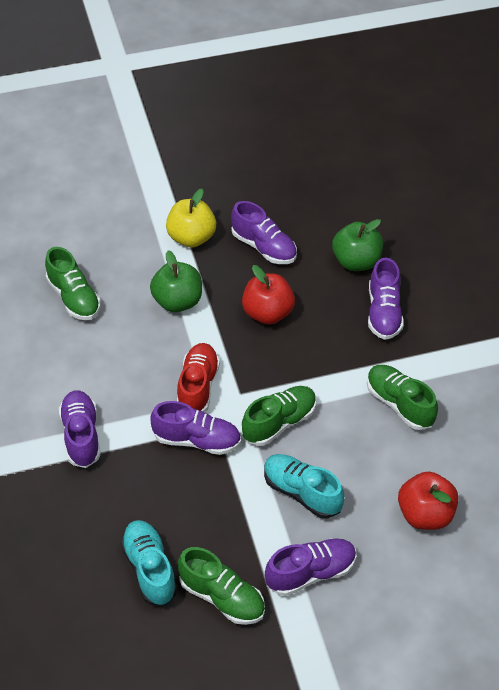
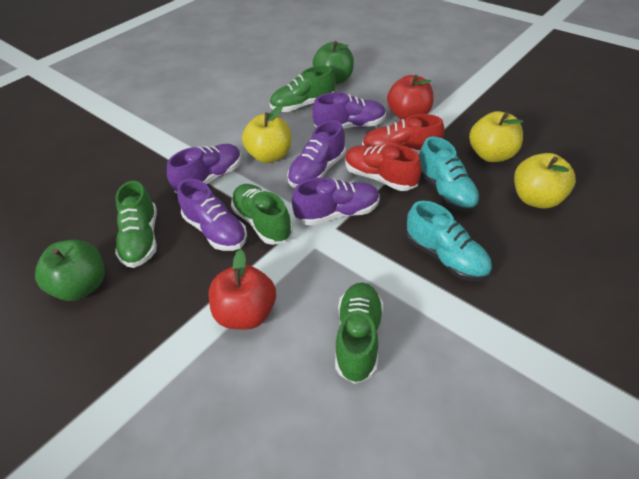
red shoe: 1 -> 2
yellow apple: 1 -> 3

